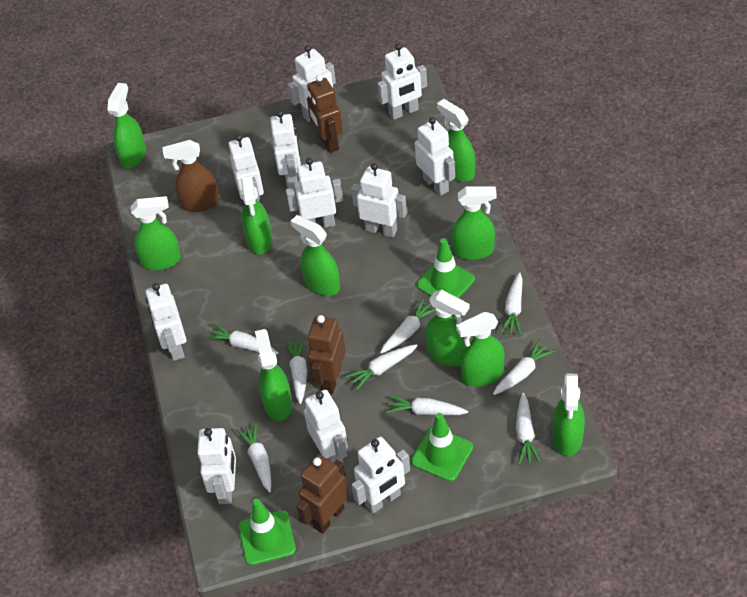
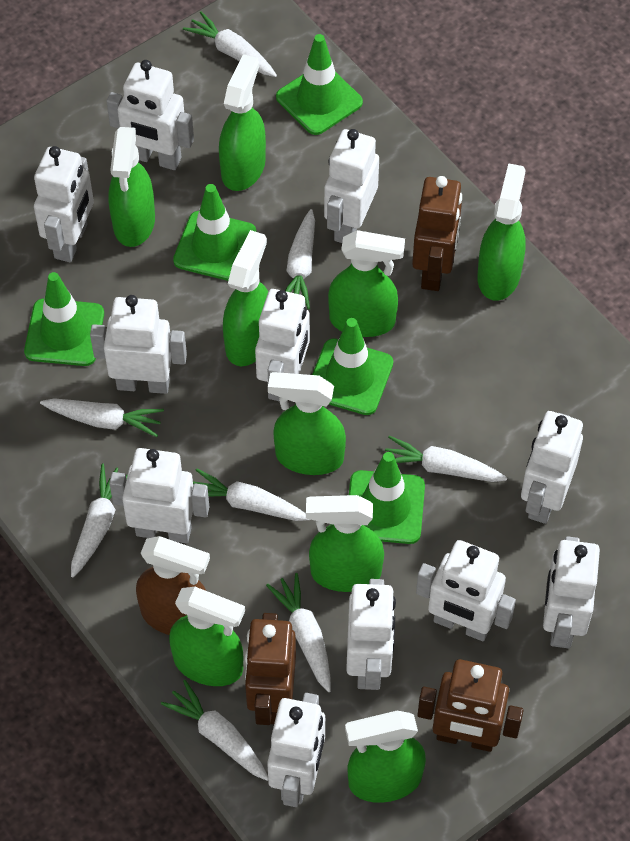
green spray bottle: 10 -> 9
green traffic cone: 3 -> 5
white carrot: 9 -> 8

